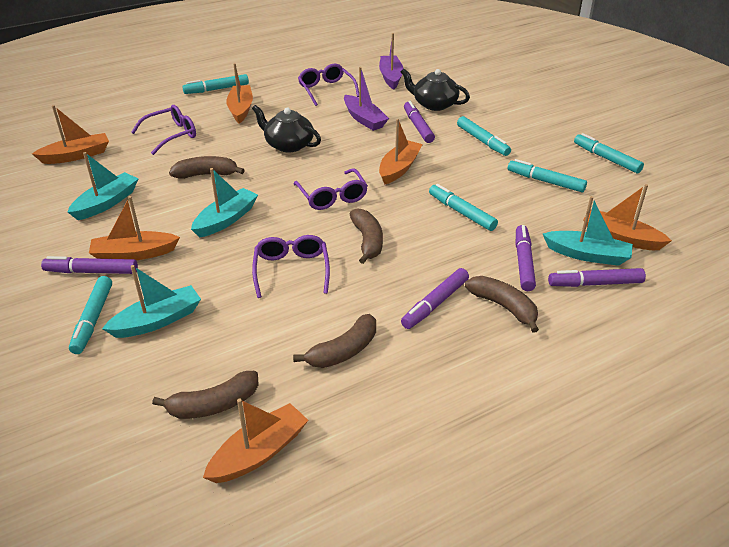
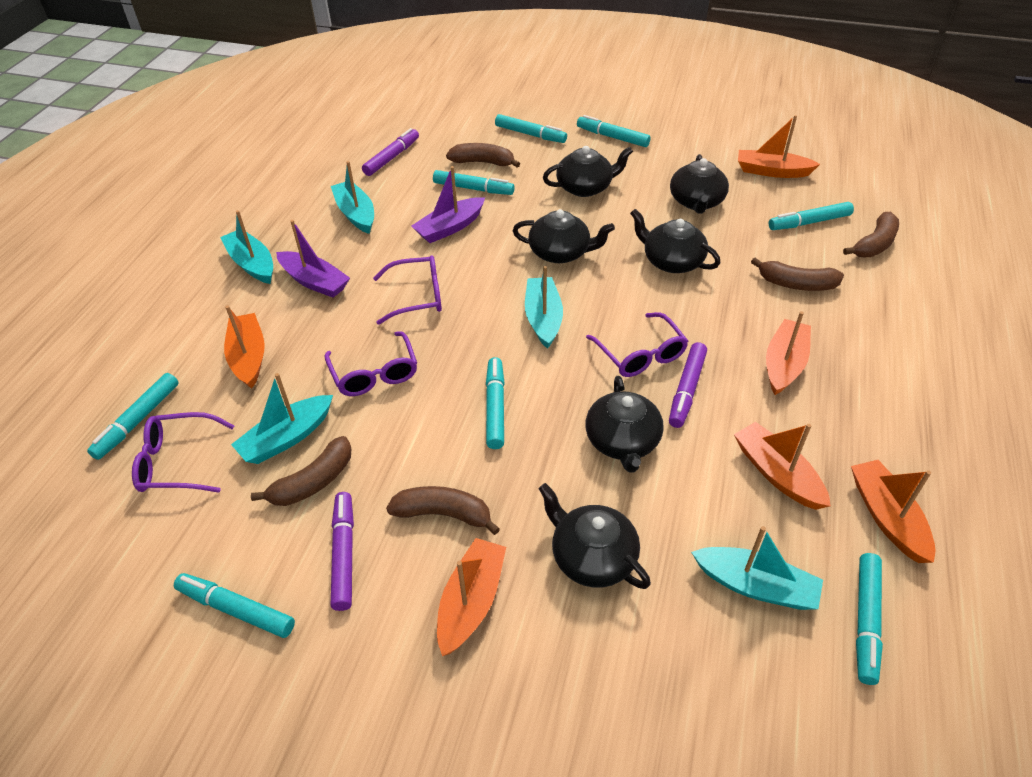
black teapot: 2 -> 6
purple marker: 5 -> 3
turquoise boat: 4 -> 5
turquoise marker: 6 -> 8

